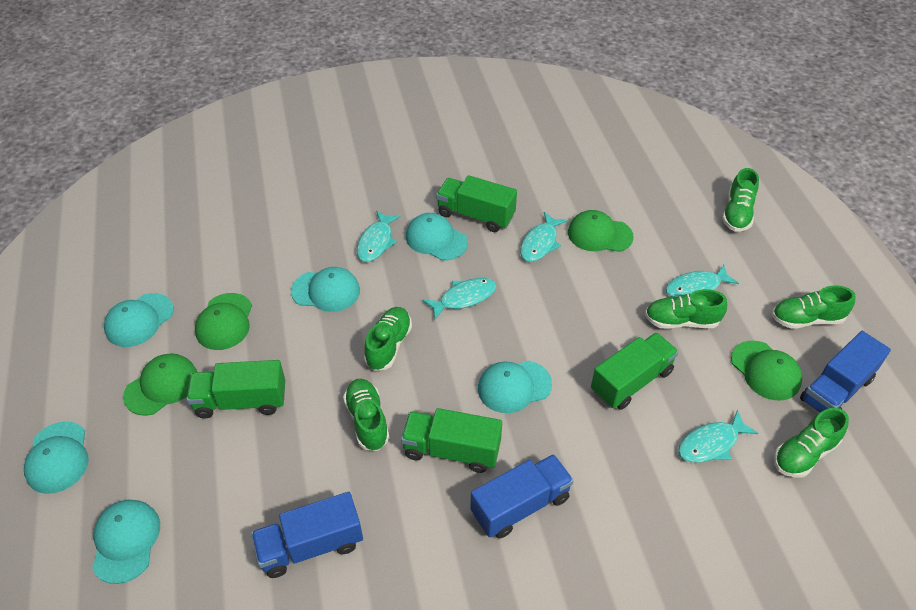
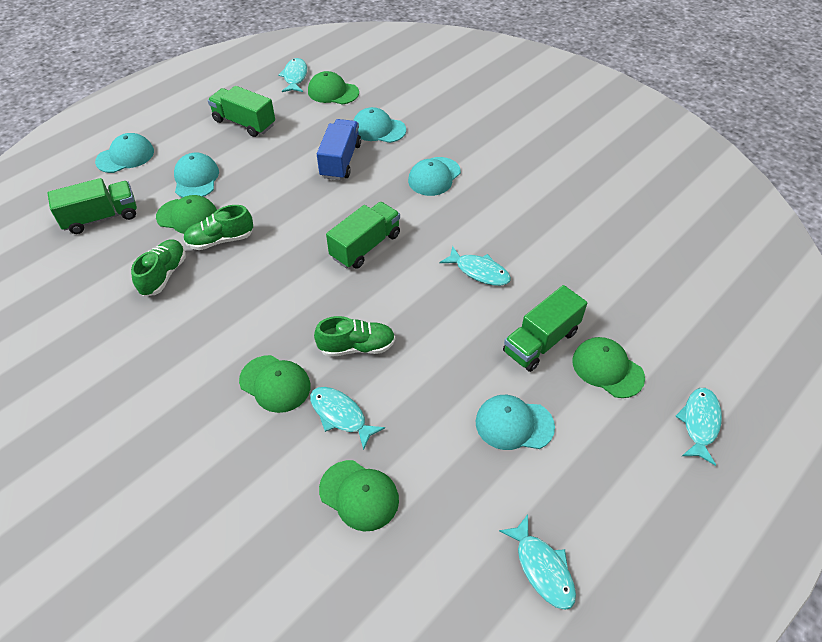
blue truck: 3 -> 1
green cap: 4 -> 5
green shoe: 6 -> 3
turquoise cap: 6 -> 5

